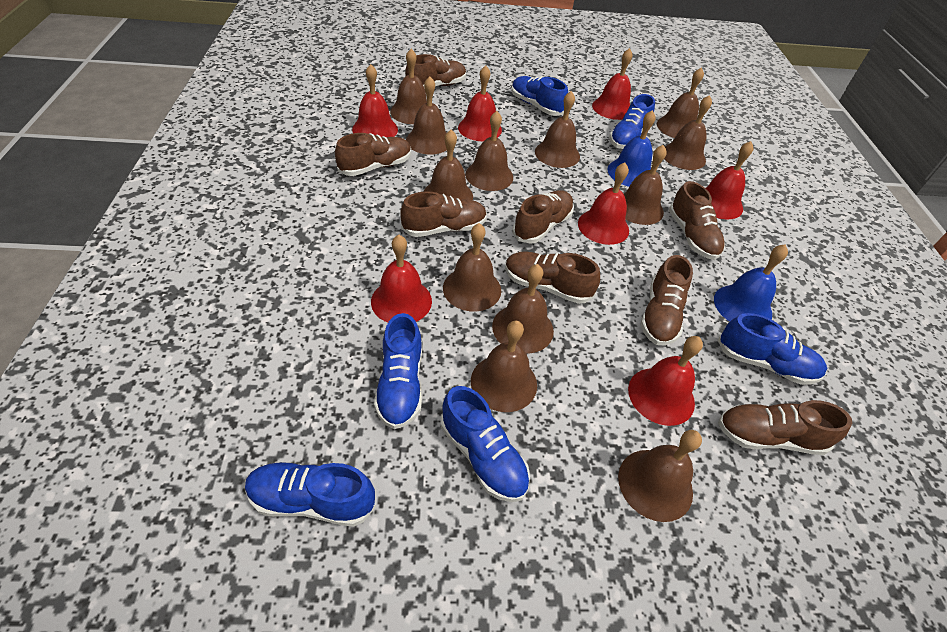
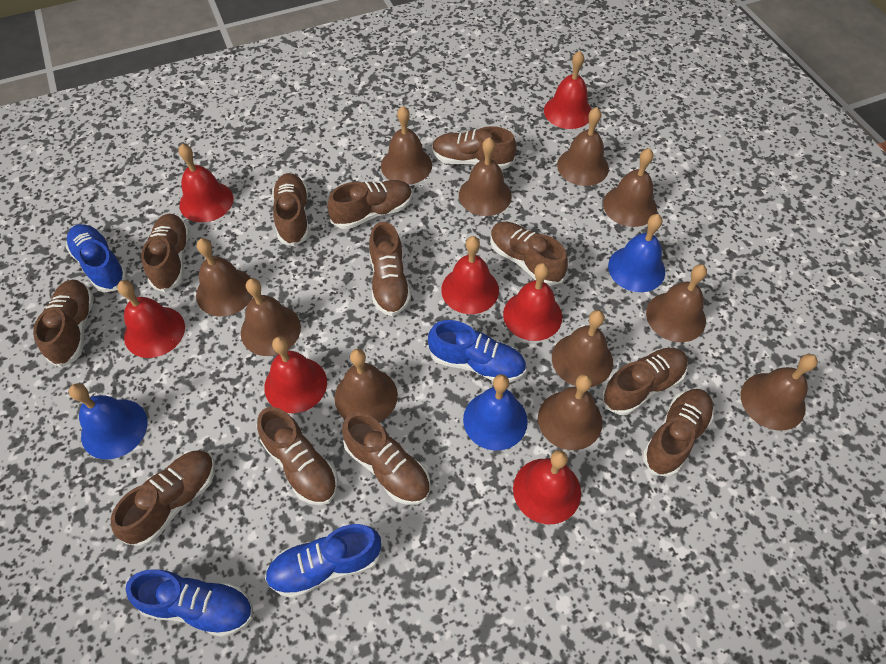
blue bell: 2 -> 3
blue shoe: 6 -> 4
brown bell: 12 -> 11
brown shoe: 8 -> 12

